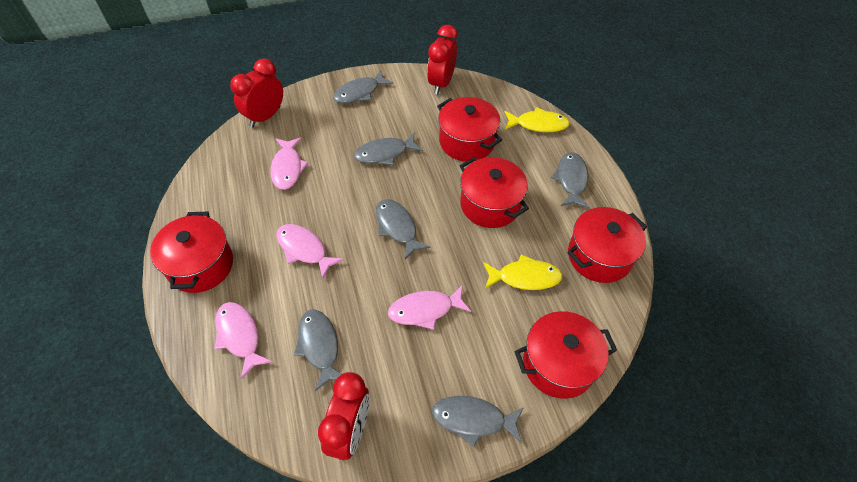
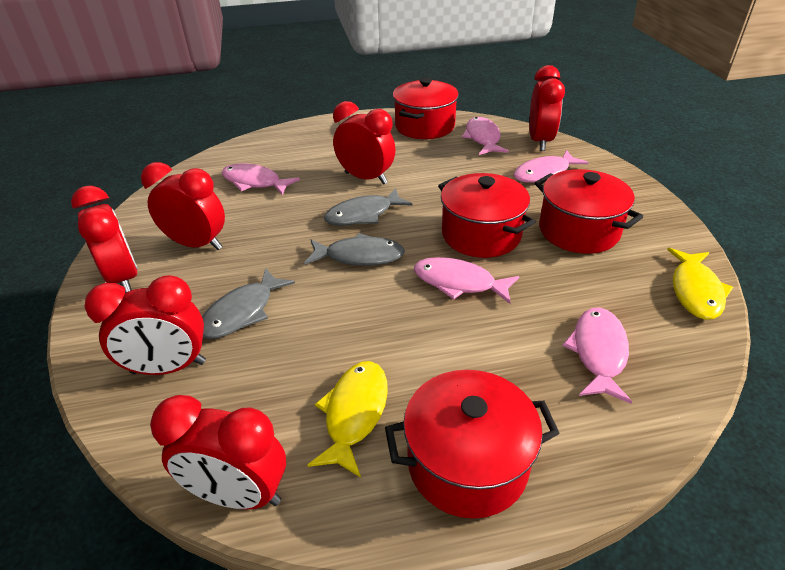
grey fish: 6 -> 3
pink fish: 4 -> 5
red clock: 3 -> 6
red pot: 5 -> 4

